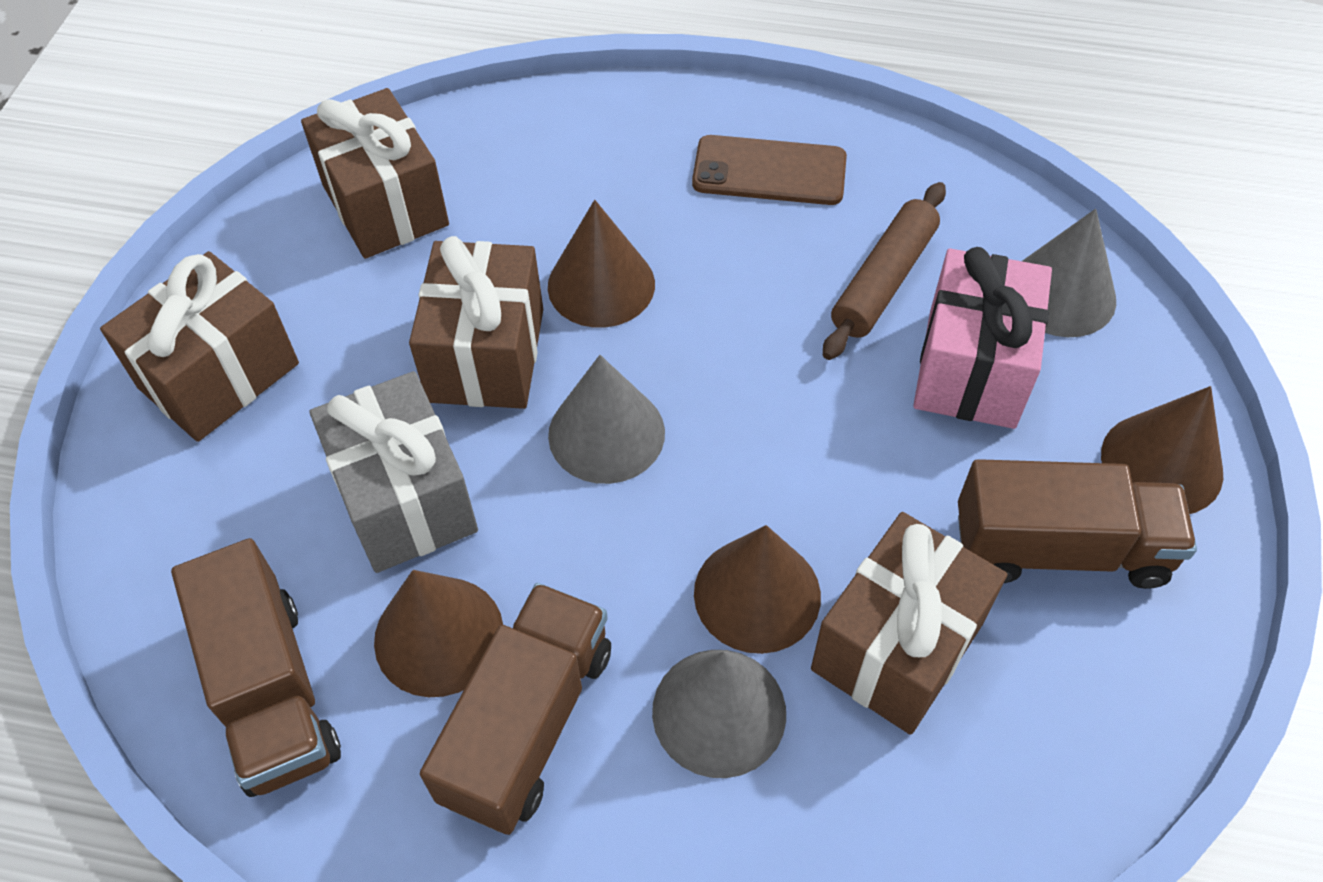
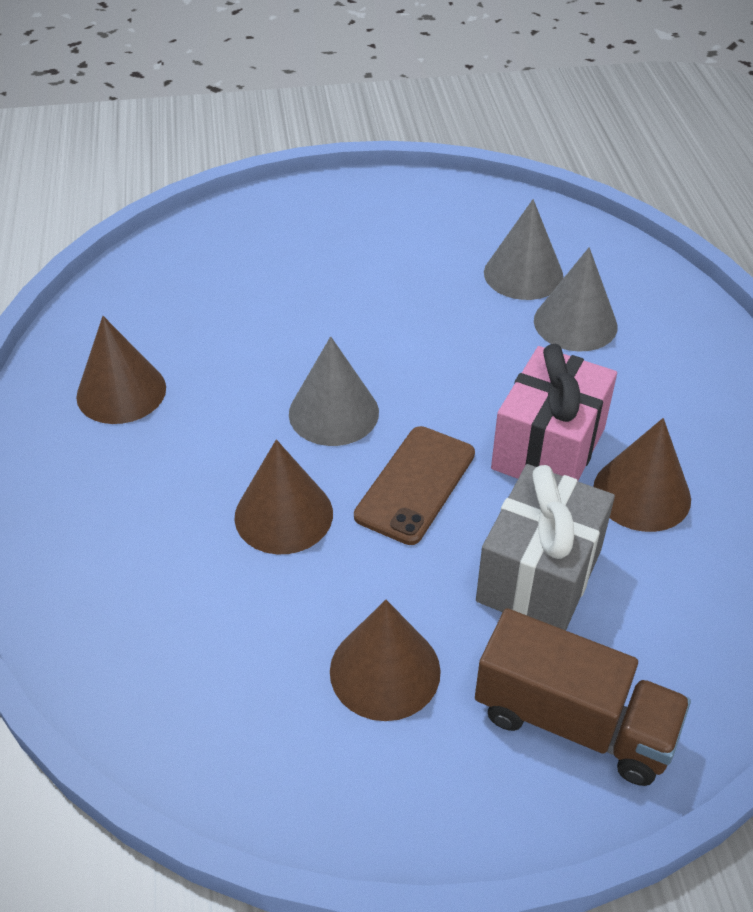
brown gift: 4 -> 0
brown rolling pin: 1 -> 0
brown truck: 3 -> 1

